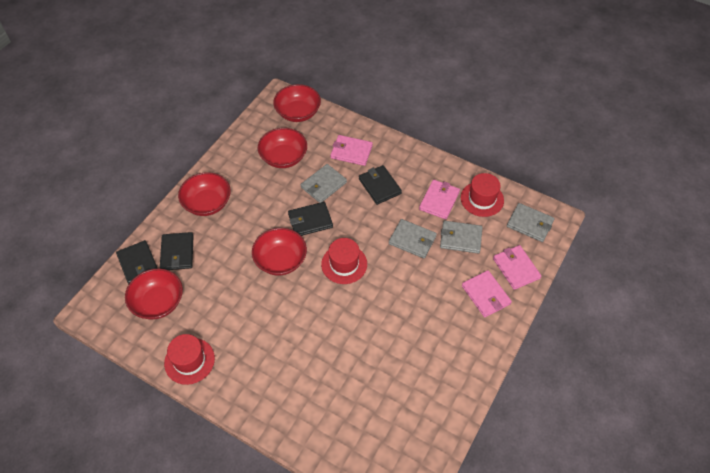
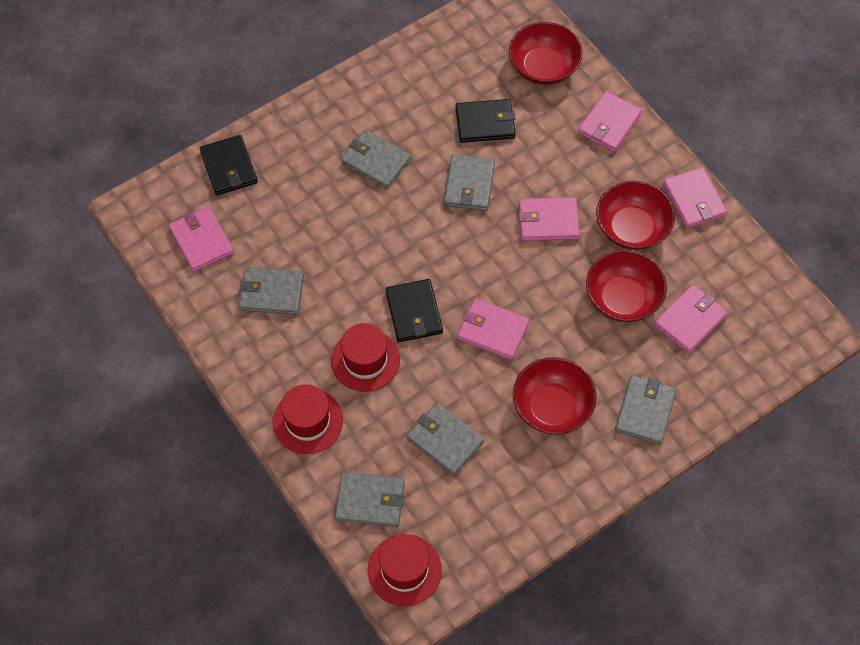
black wallet: 4 -> 3
grey wallet: 4 -> 6
pink wallet: 4 -> 6
red bowl: 5 -> 4

